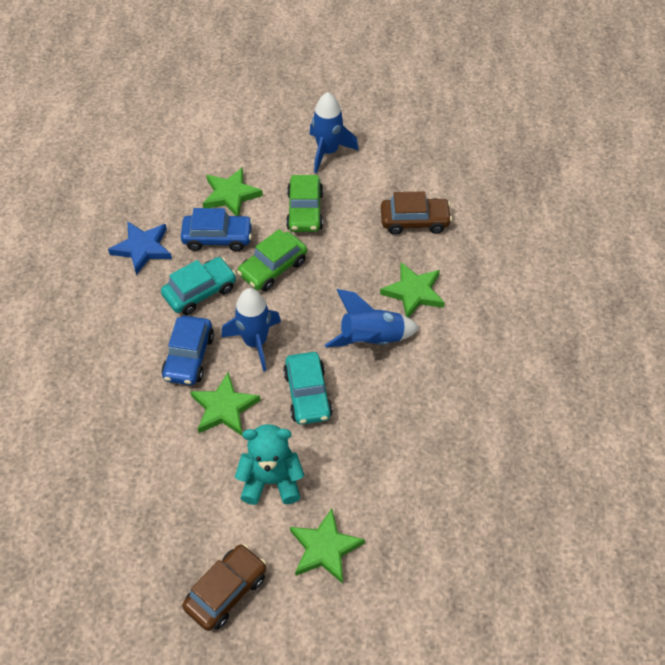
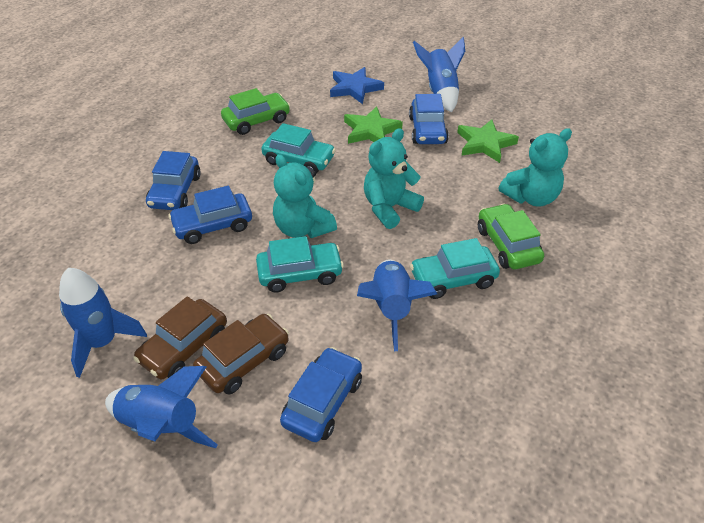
blue car: 2 -> 4
blue rocket: 3 -> 4
green star: 4 -> 2
turquoise car: 2 -> 3
turquoise teddy bear: 1 -> 3

